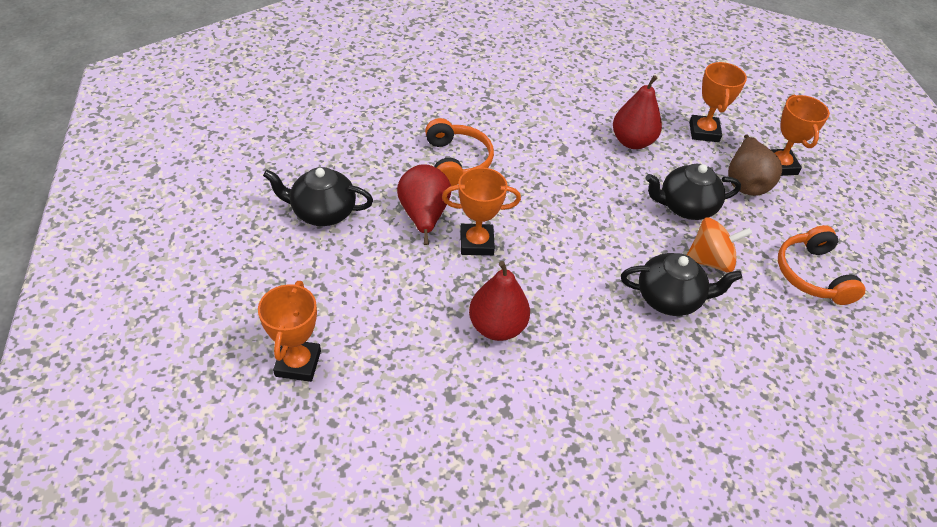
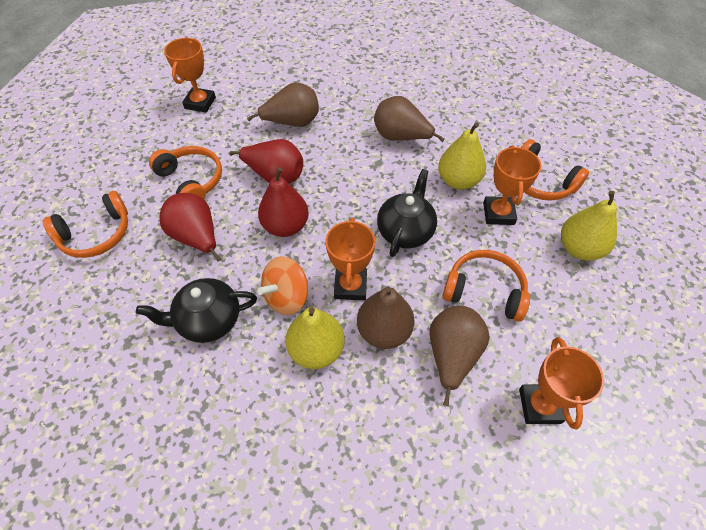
black teapot: 3 -> 2
brown pear: 1 -> 4
orange headphones: 2 -> 4
yellow pear: 0 -> 3

